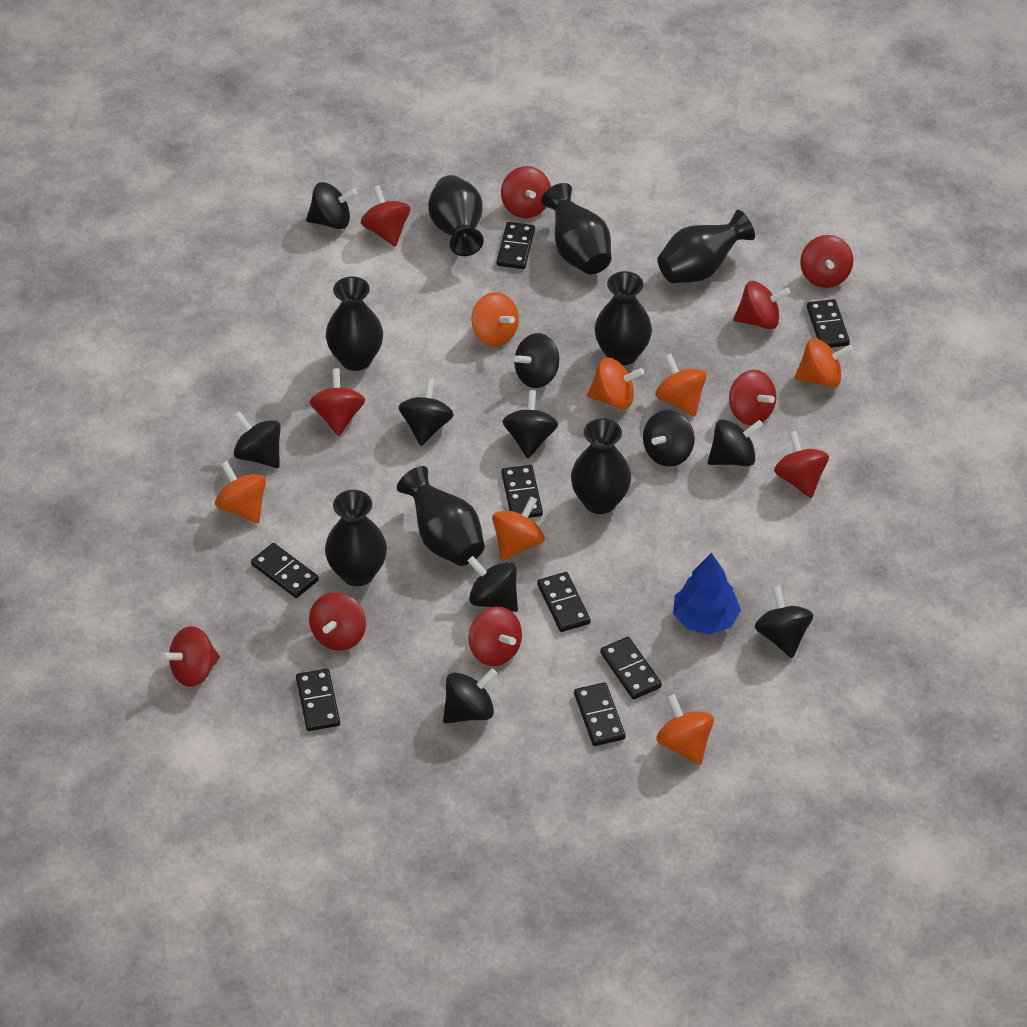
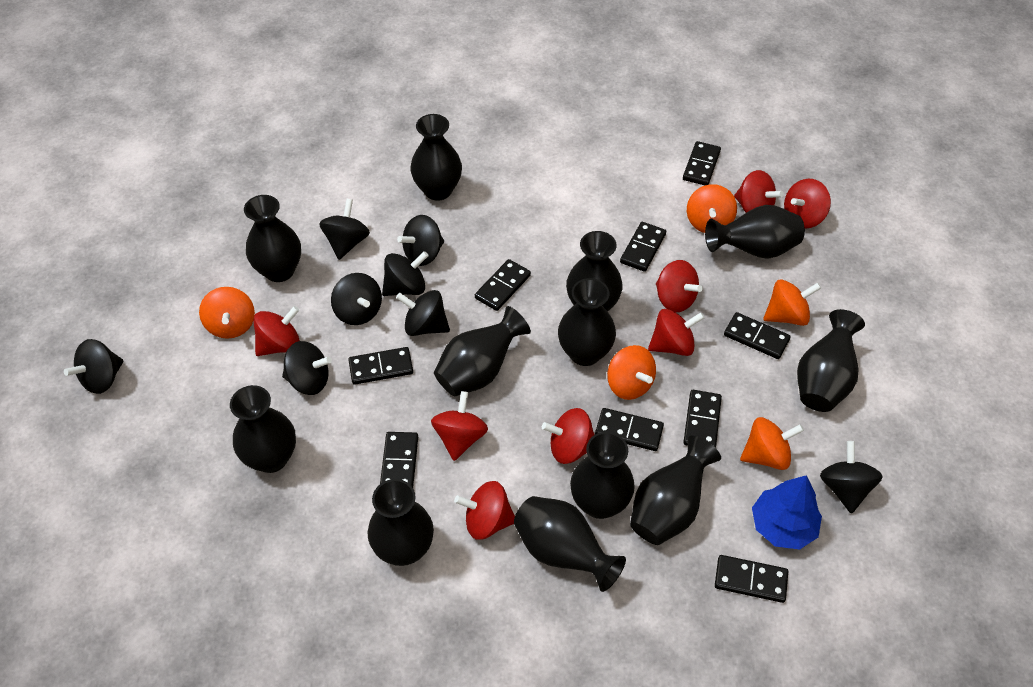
black domino: 8 -> 9
black spinning top: 10 -> 8
black vase: 8 -> 12
orange spinning top: 7 -> 5
red spinning top: 10 -> 8

